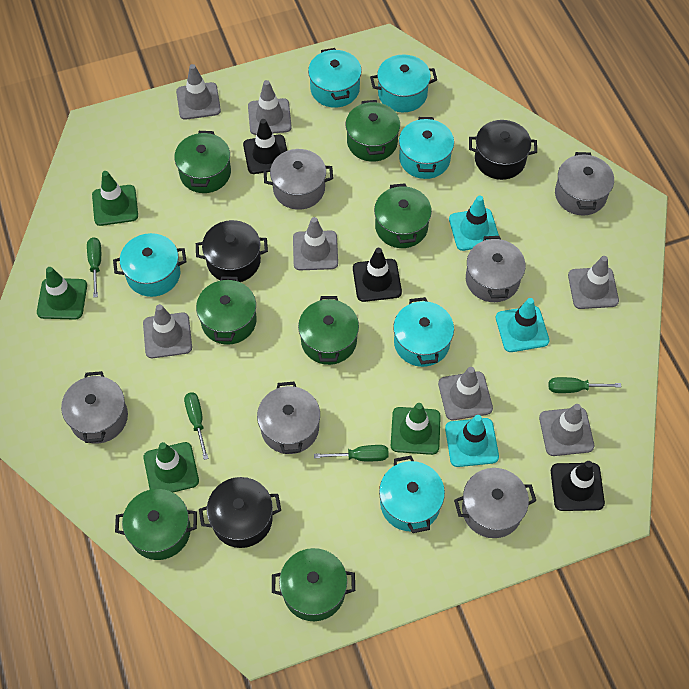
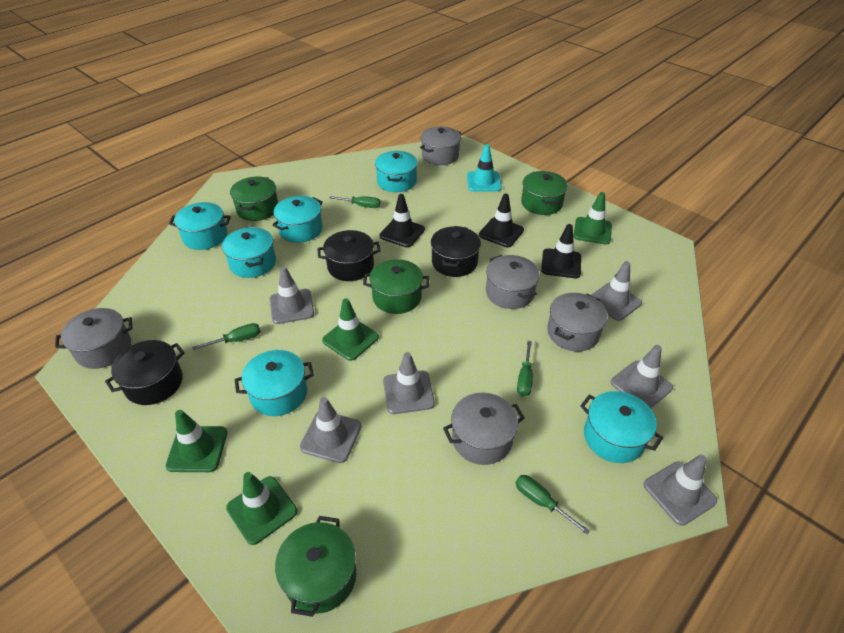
green pot: 7 -> 4
grey pot: 6 -> 5
grey traffic cone: 7 -> 6
turquoise traffic cone: 3 -> 1

